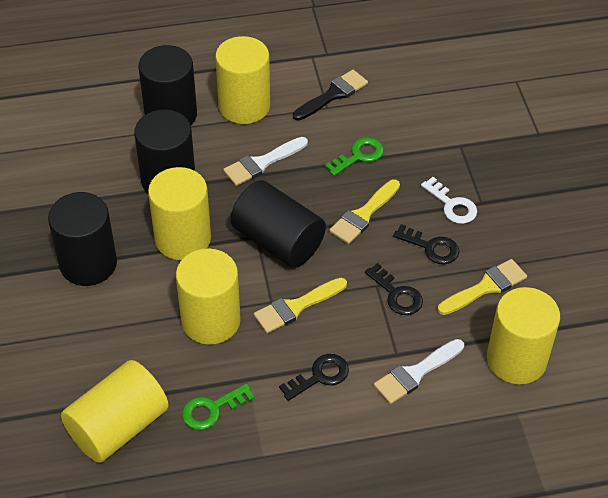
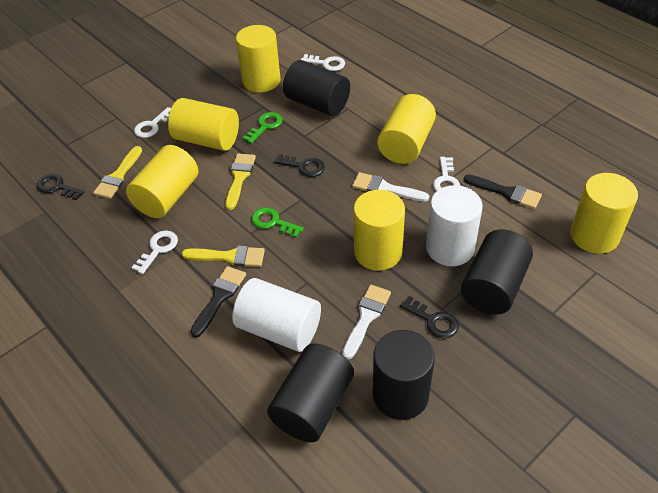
black brush: 1 -> 2
white cylinder: 0 -> 2
white key: 1 -> 4
yellow cylinder: 5 -> 6

